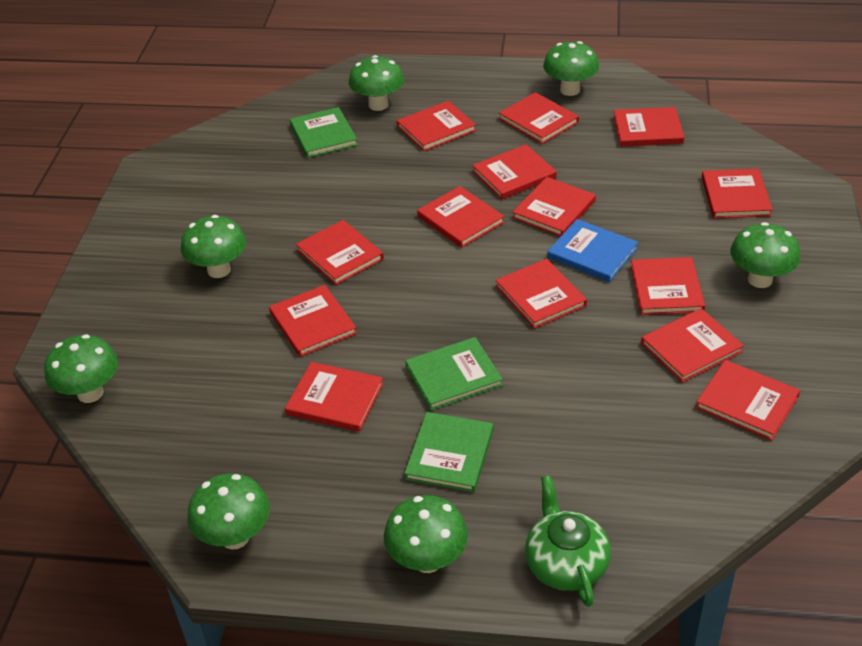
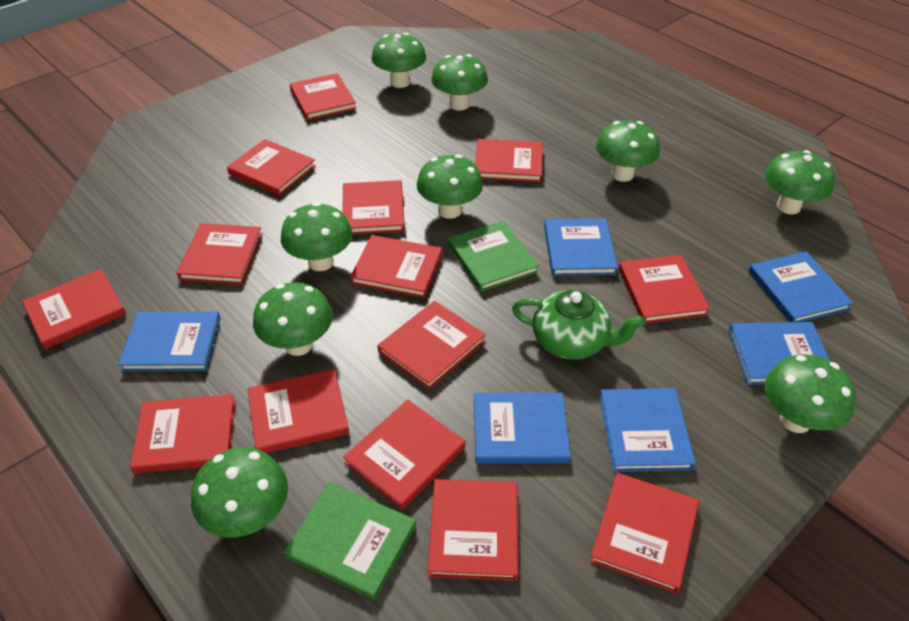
blue book: 1 -> 6
green book: 3 -> 2
green mushroom: 7 -> 9

